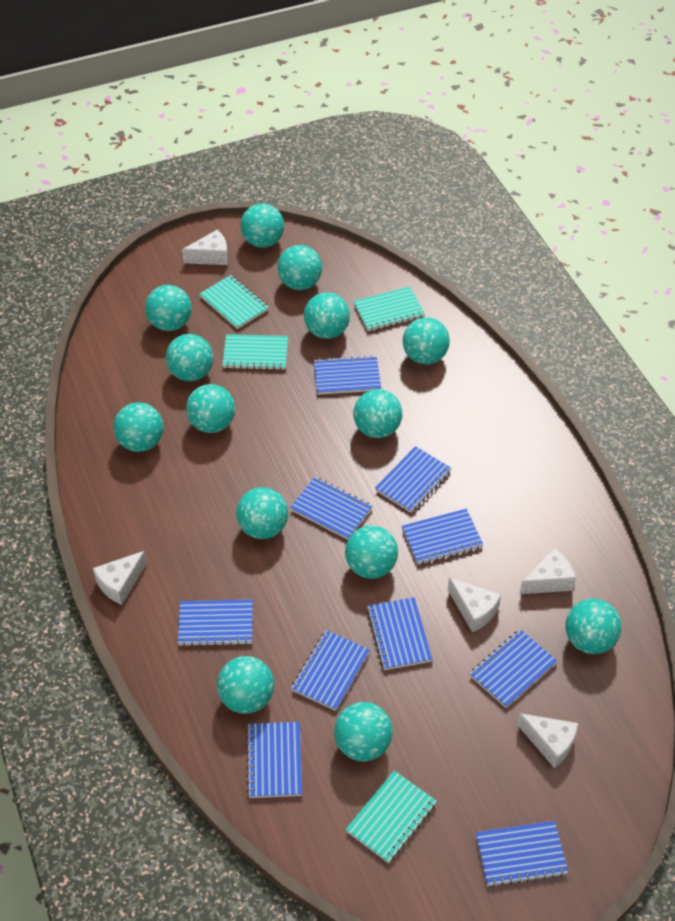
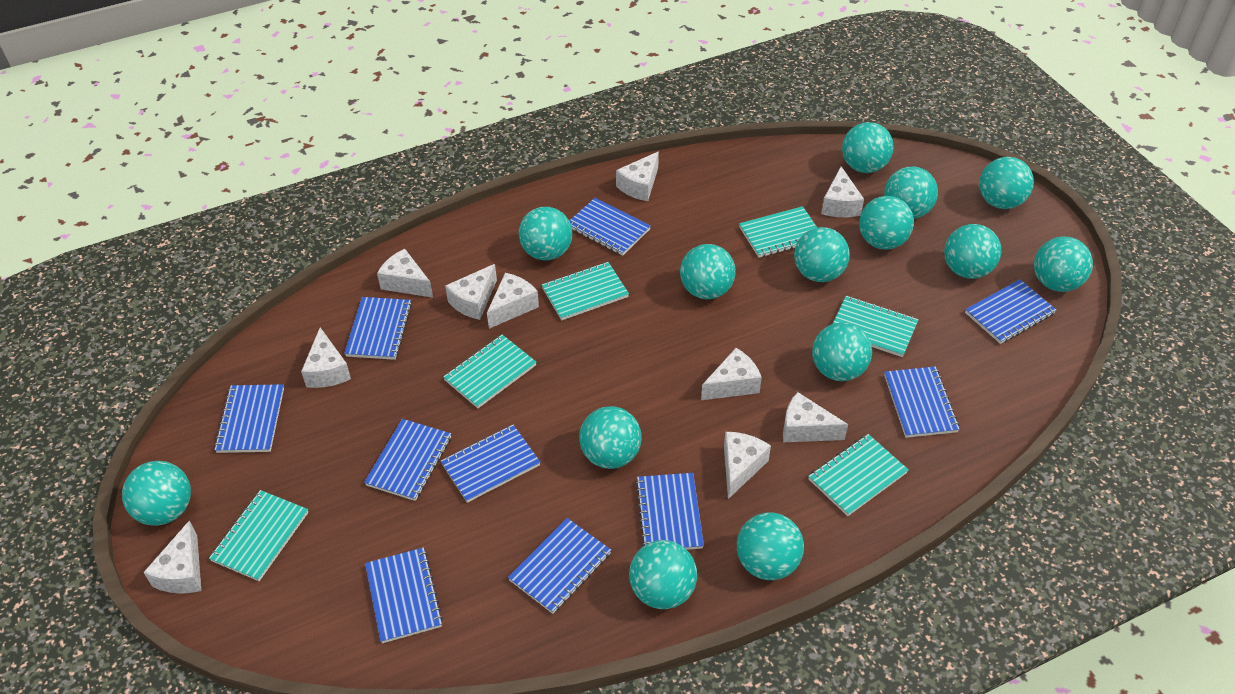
turquoise notebook: 4 -> 6
white cheese: 5 -> 10

